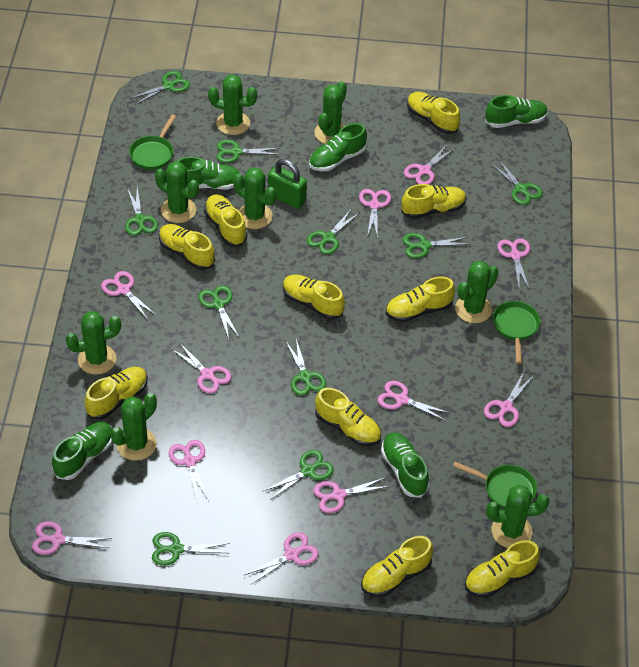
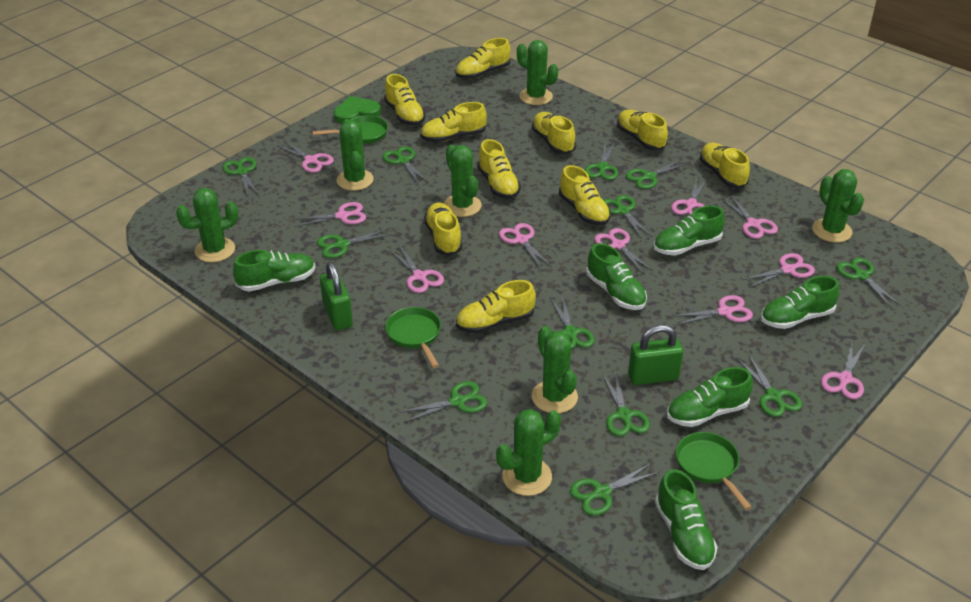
green cactus: 8 -> 7
green heart: 0 -> 1
green padlock: 1 -> 2
green scissors: 10 -> 12
green shoe: 5 -> 6
pink scissors: 11 -> 10

